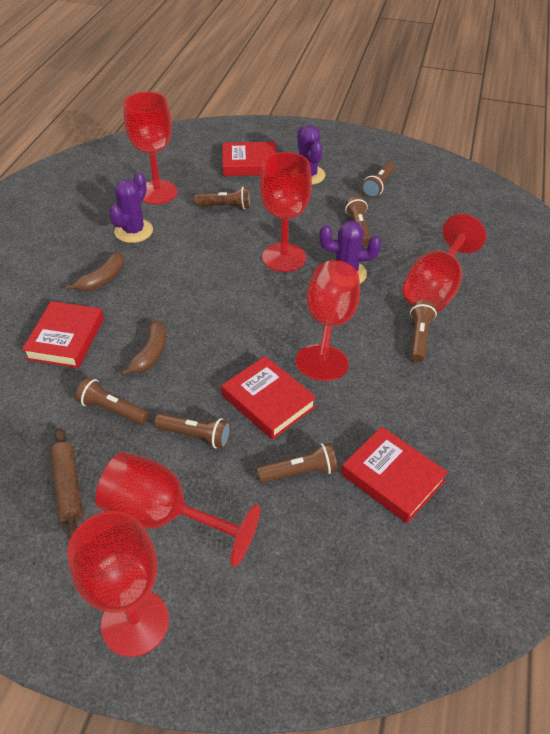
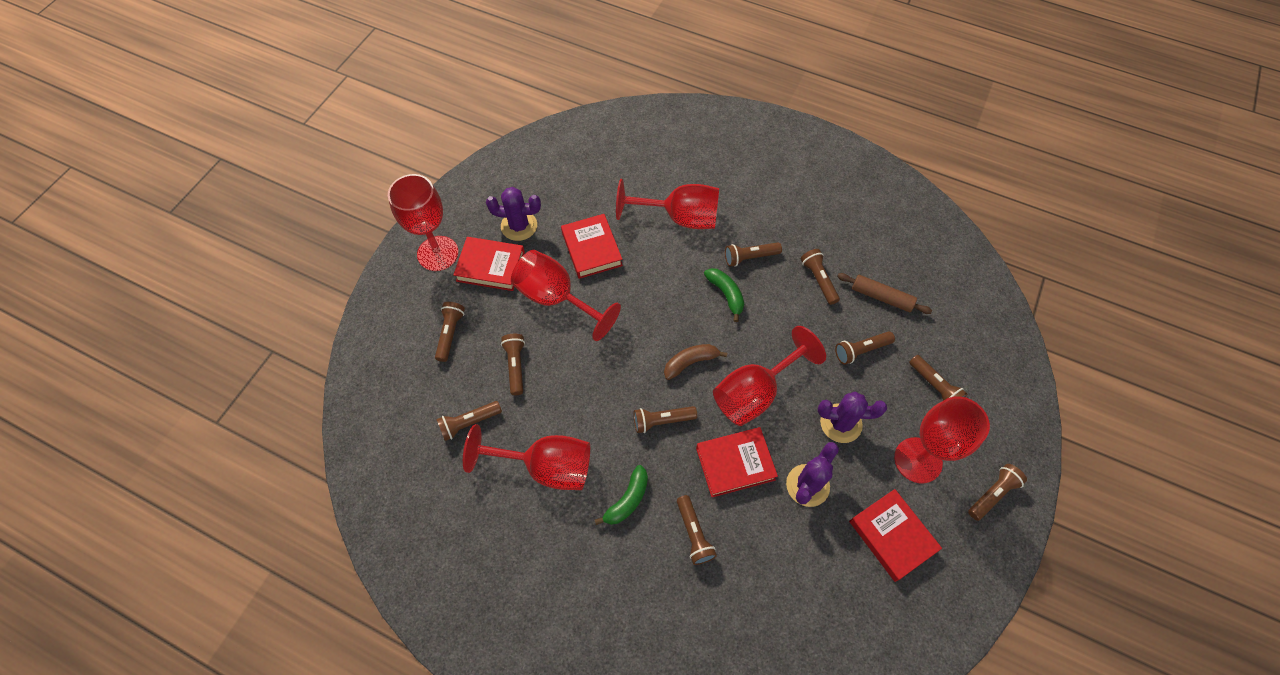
brown banana: 2 -> 1
brown flashlight: 7 -> 10
green banana: 0 -> 2

